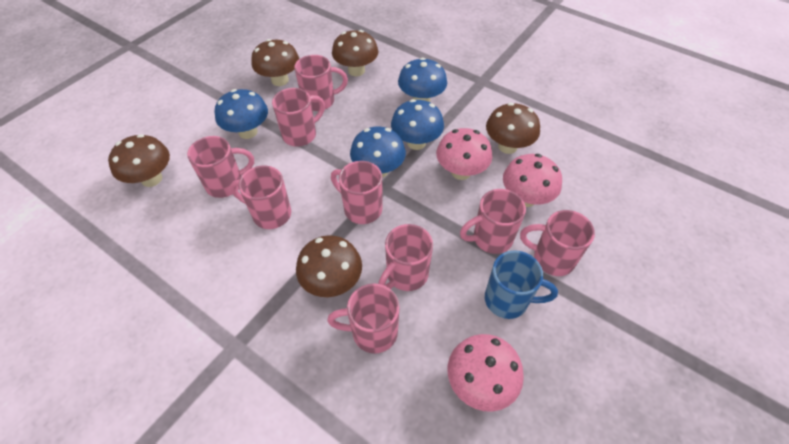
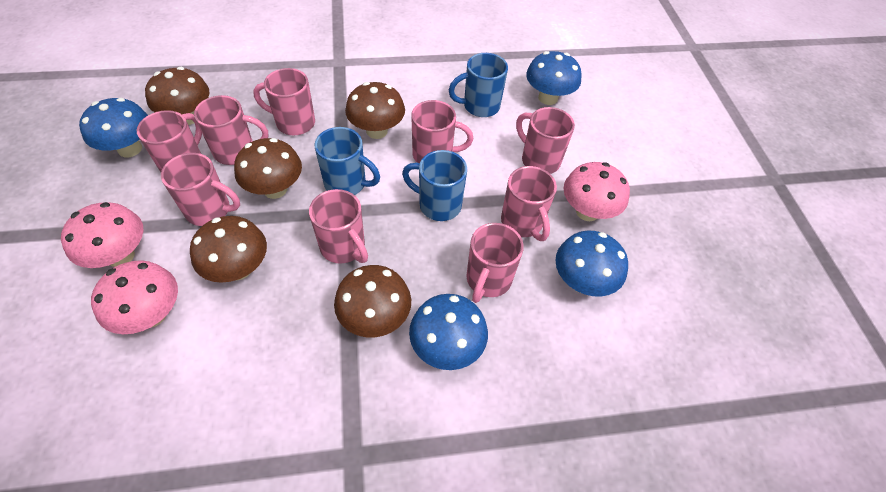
blue mug: 1 -> 3

